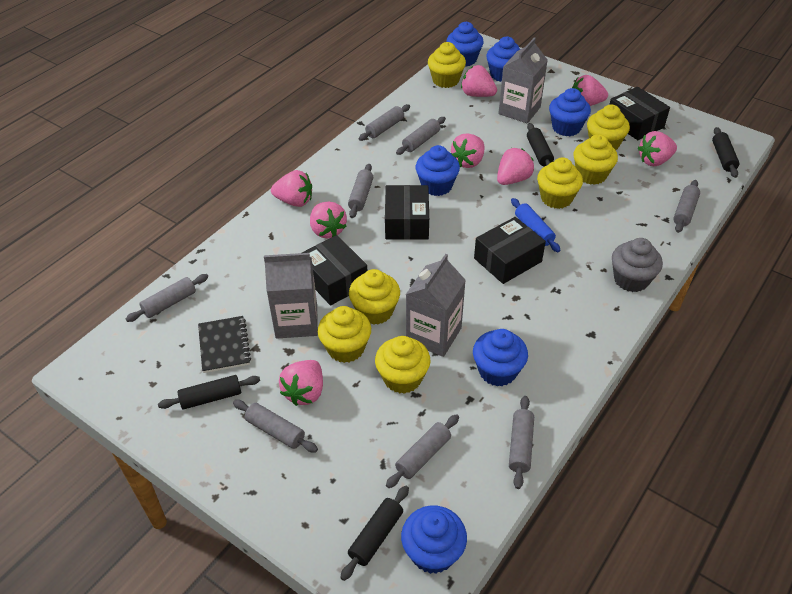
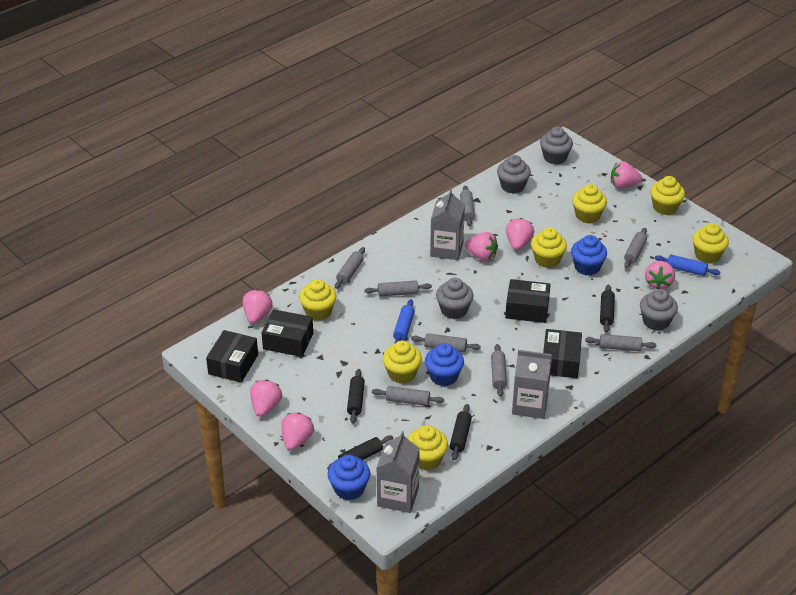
black notebook: 1 -> 0
blue cupcake: 6 -> 3
blue rolling pin: 1 -> 2
grey cupcake: 1 -> 4
pink strawberry: 8 -> 7

